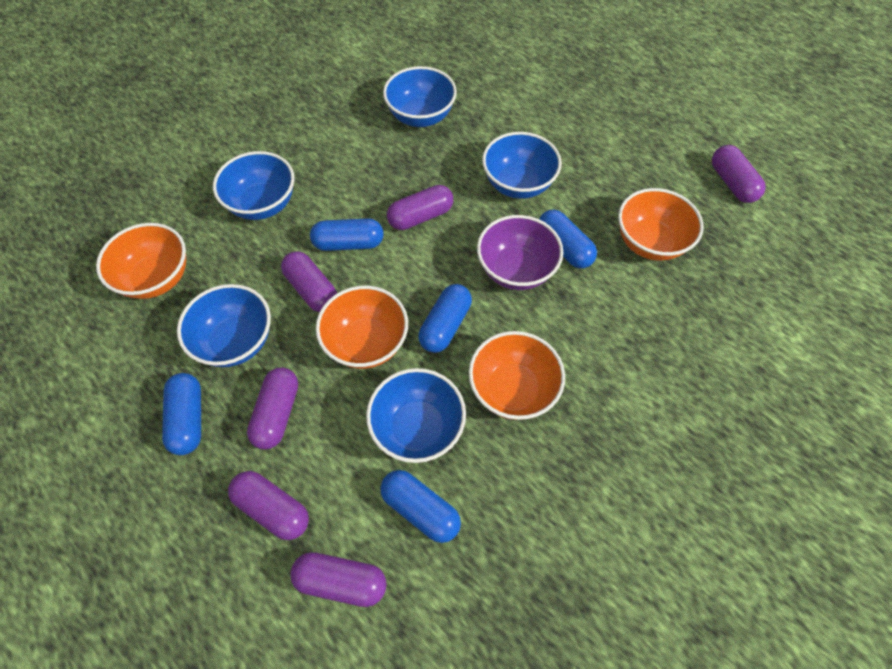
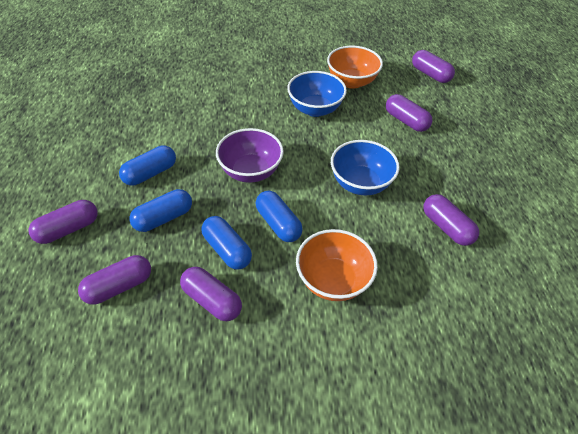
blue bowl: 5 -> 2
blue capsule: 5 -> 4
orange bowl: 4 -> 2

